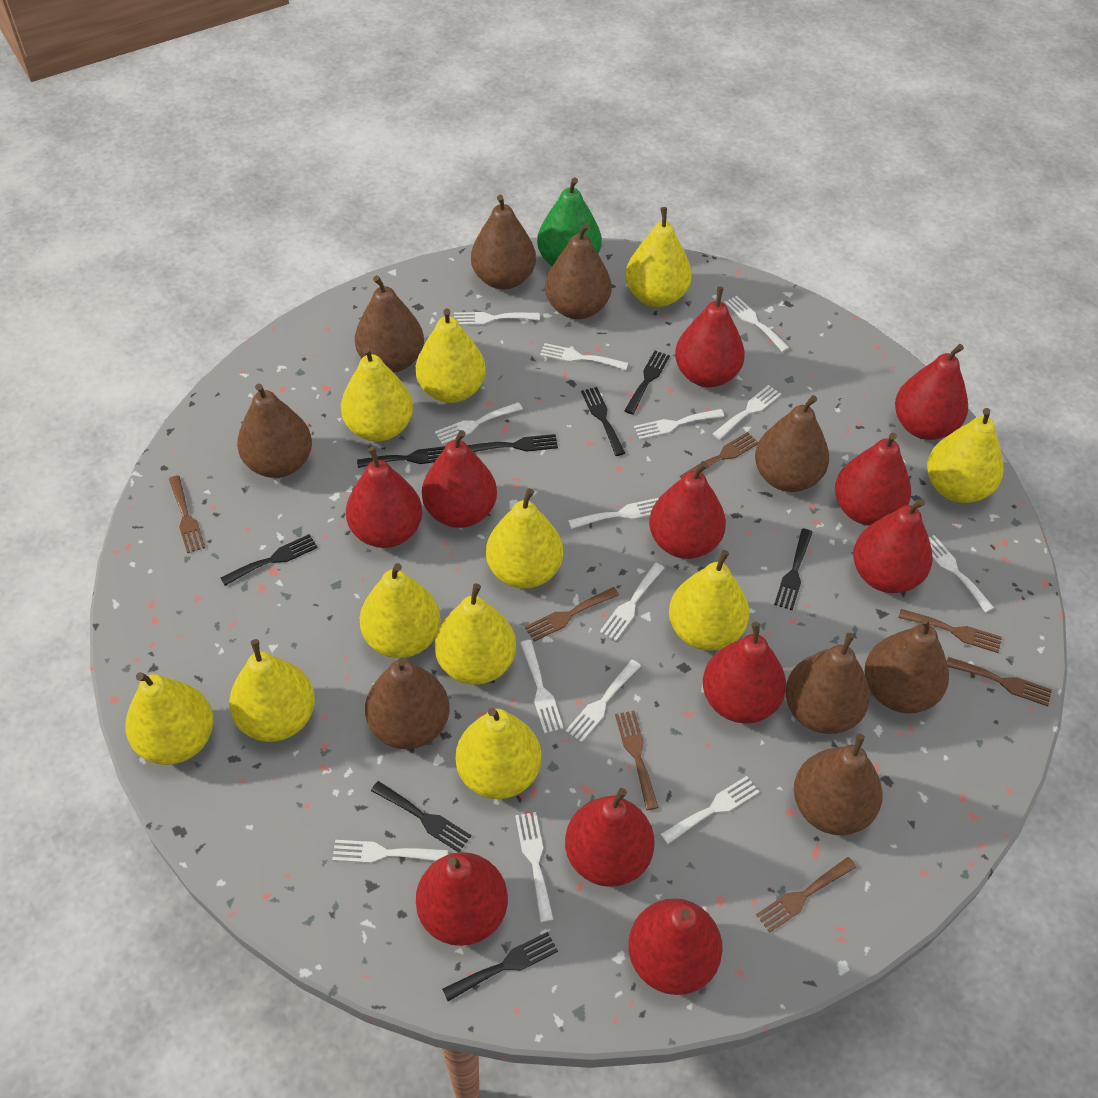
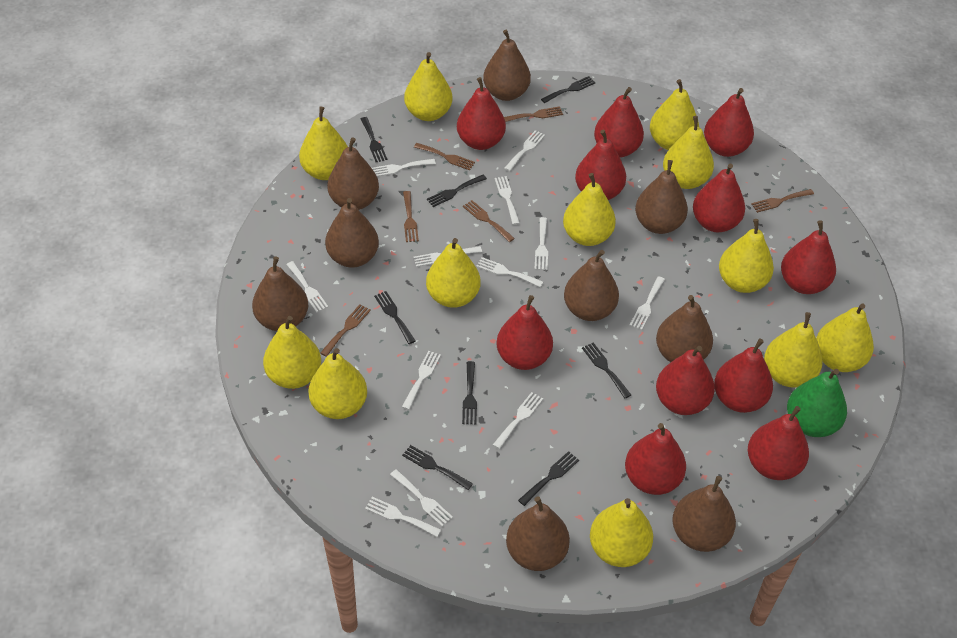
brown fork: 7 -> 6
white fork: 14 -> 12
yellow pear: 11 -> 12

